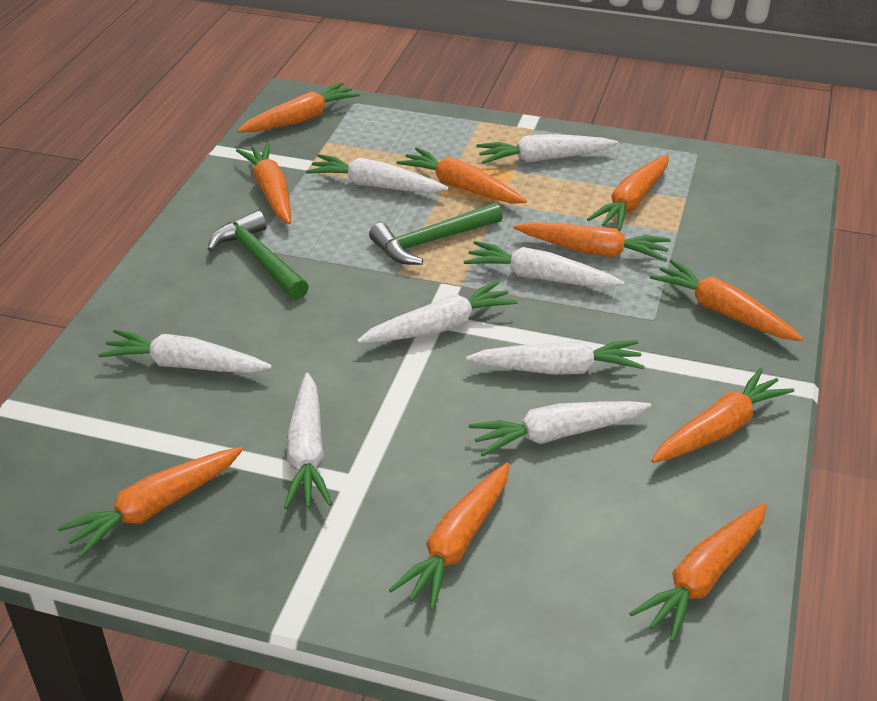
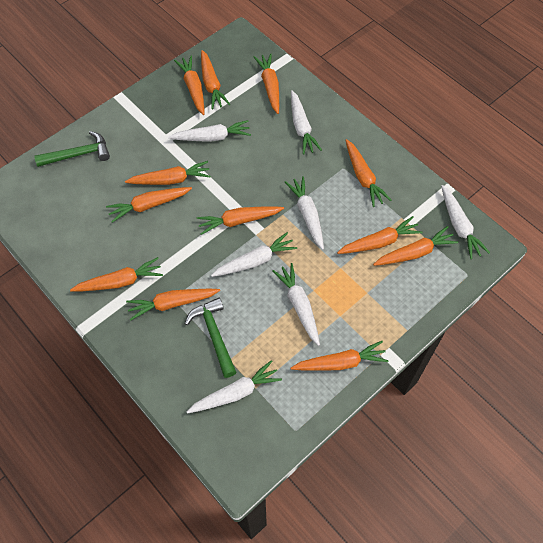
orange carrot: 10 -> 12
white carrot: 8 -> 7

